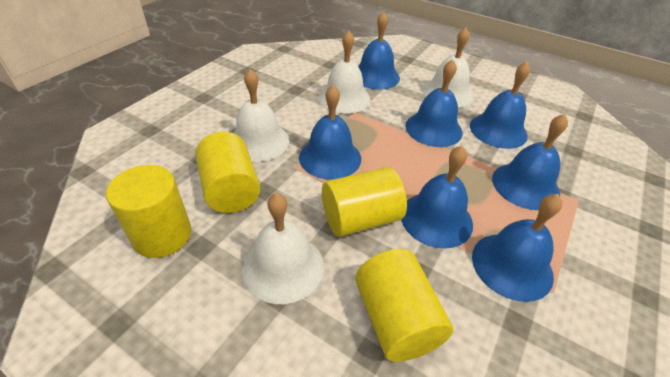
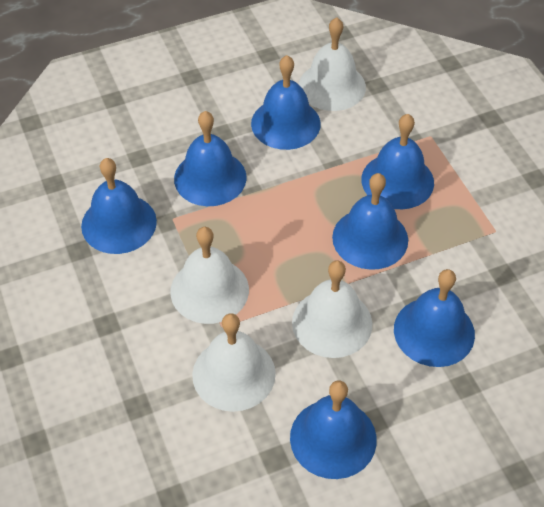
yellow cylinder: 4 -> 0

